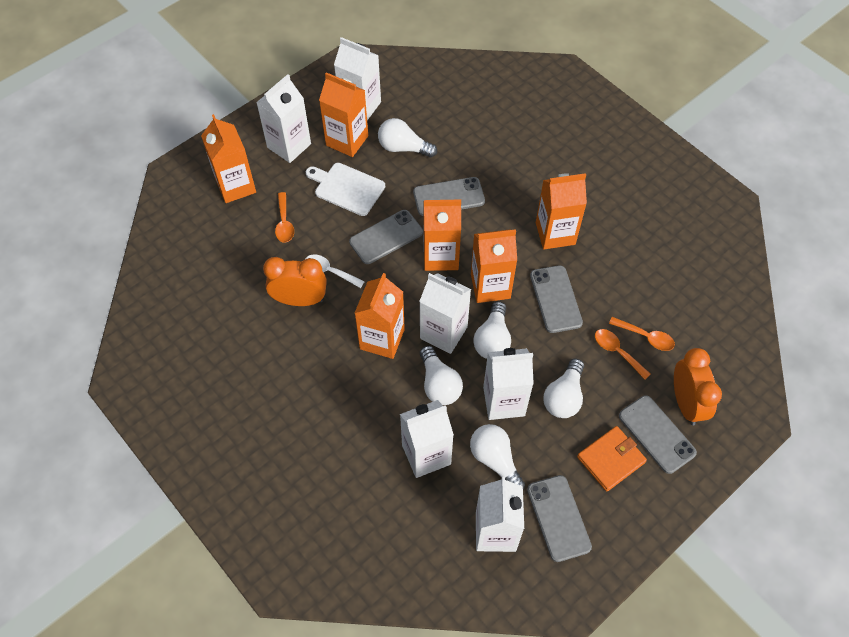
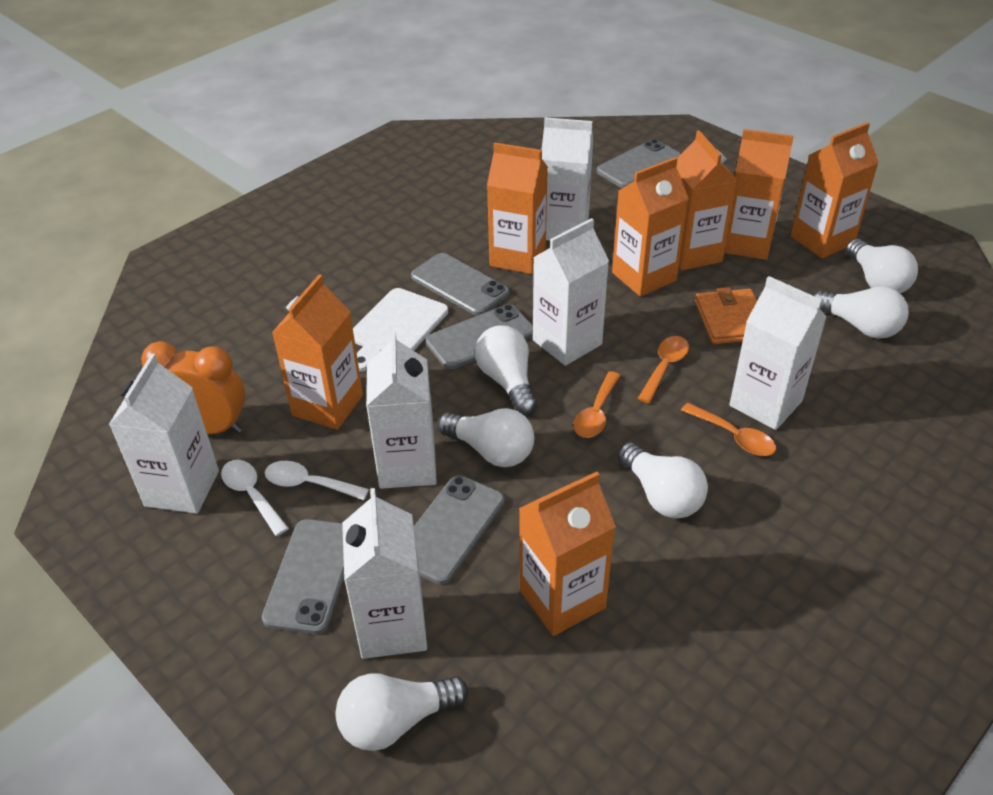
orange carton: 6 -> 7
orange clock: 2 -> 1
white light bulb: 5 -> 6
white spoon: 1 -> 2

